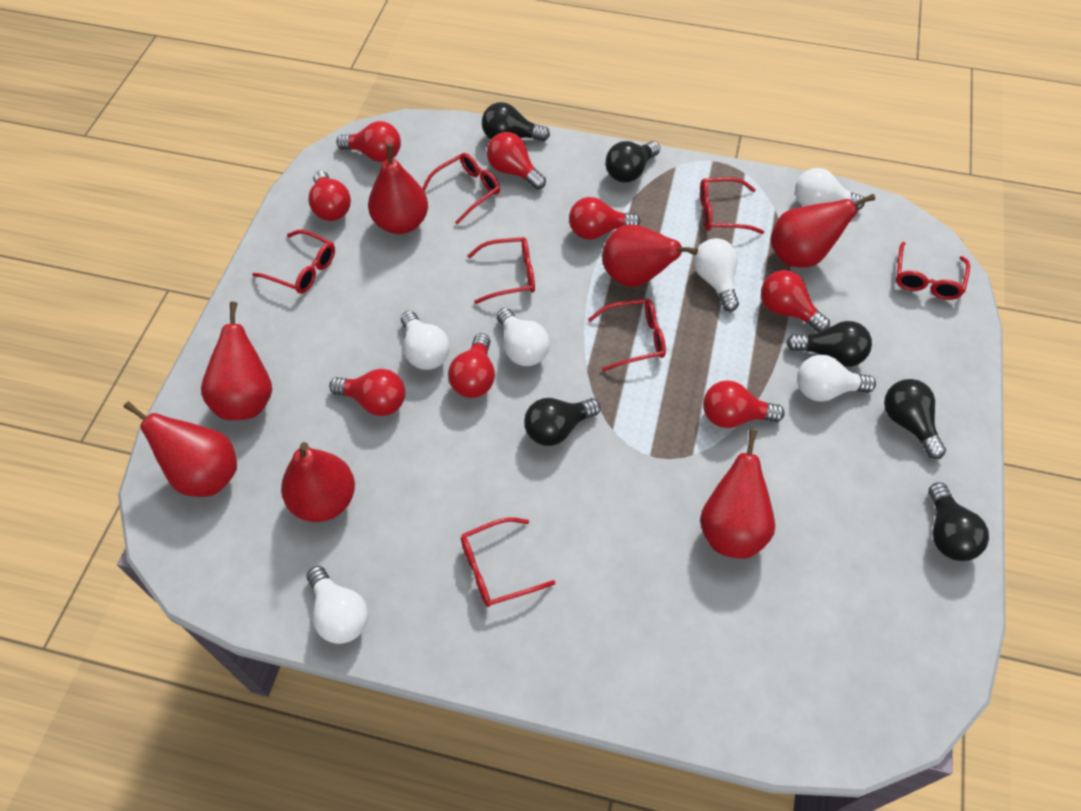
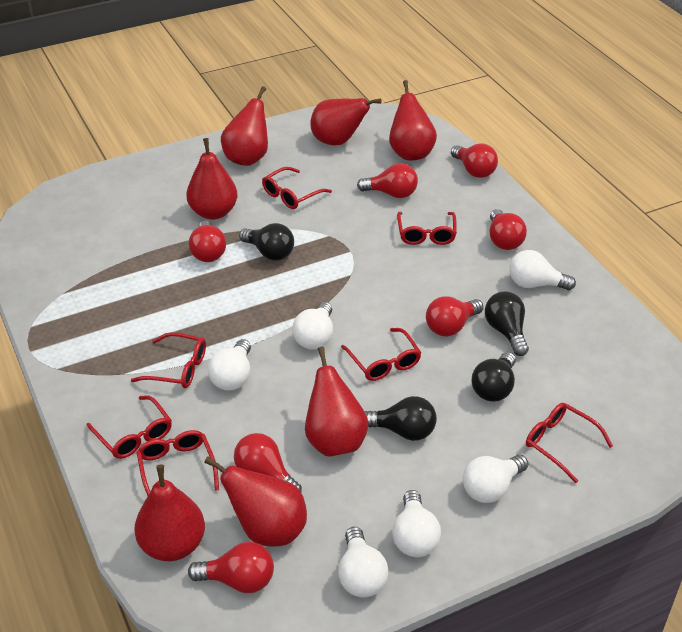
black light bulb: 6 -> 4
red light bulb: 8 -> 7

